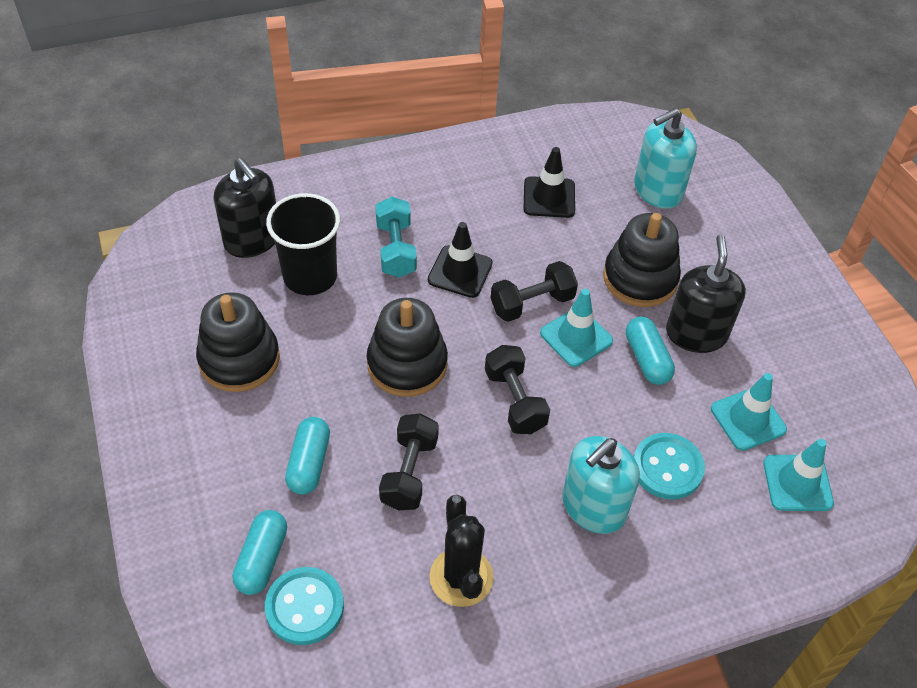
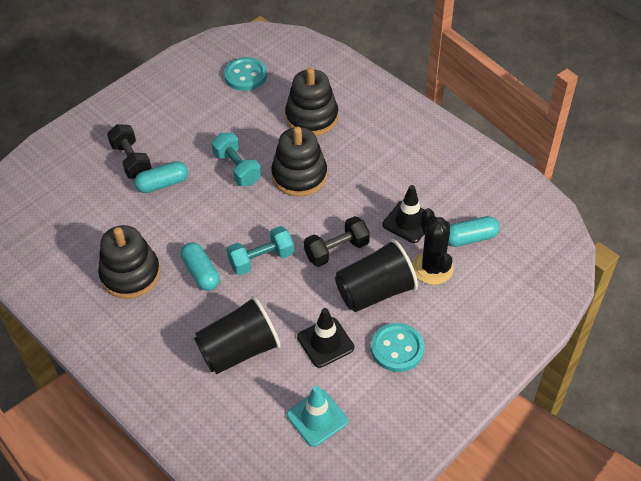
black cup: 1 -> 2
black dumbbell: 3 -> 2
black soap dispenser: 2 -> 0
turquoise dumbbell: 1 -> 2
turquoise soap dispenser: 2 -> 0
turquoise traffic cone: 3 -> 1

